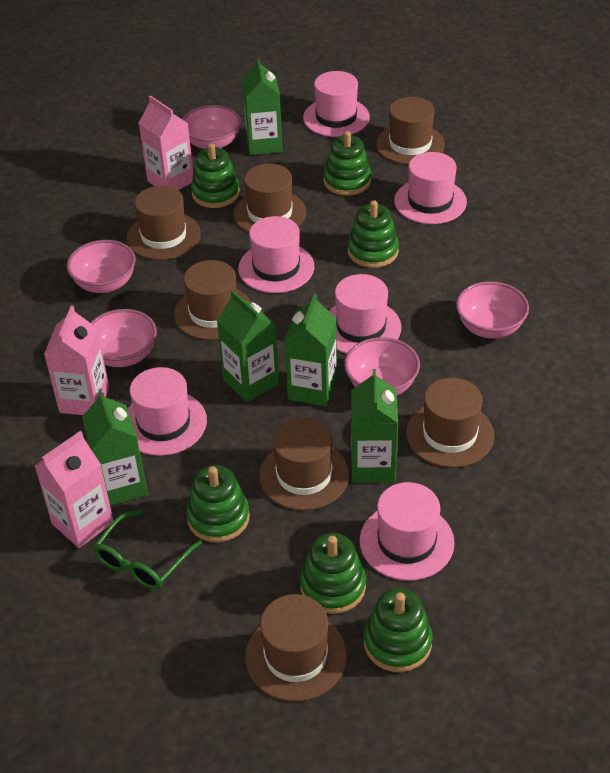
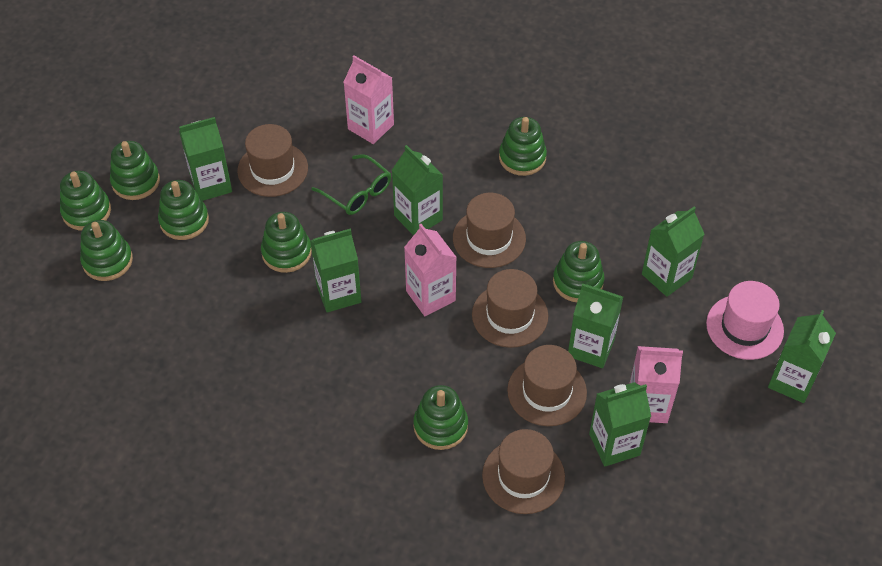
brown hat: 7 -> 5
green carton: 5 -> 7
green stacking toy: 6 -> 8
pink bowl: 5 -> 0
pink hat: 6 -> 1

